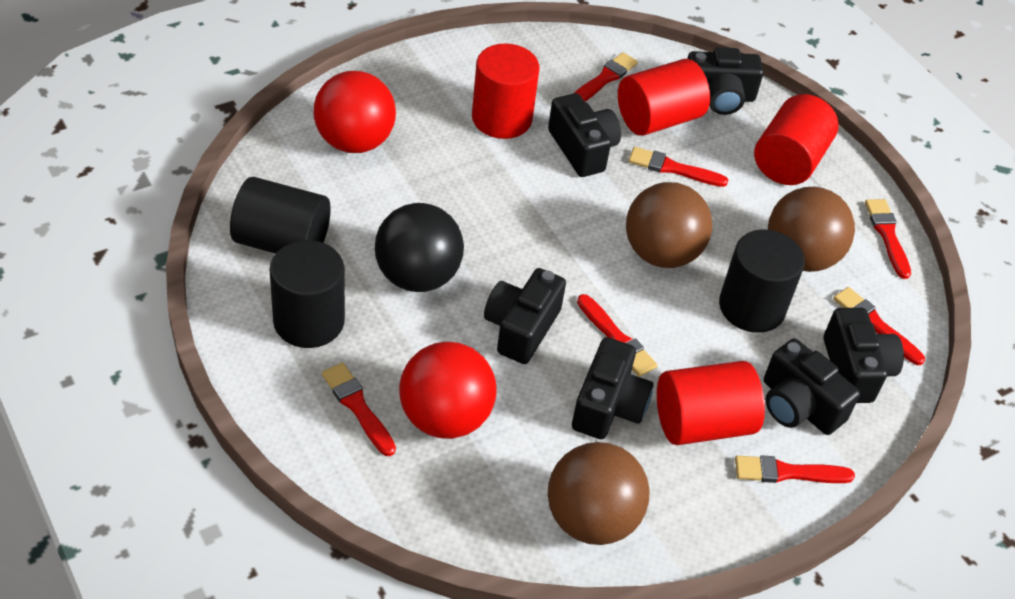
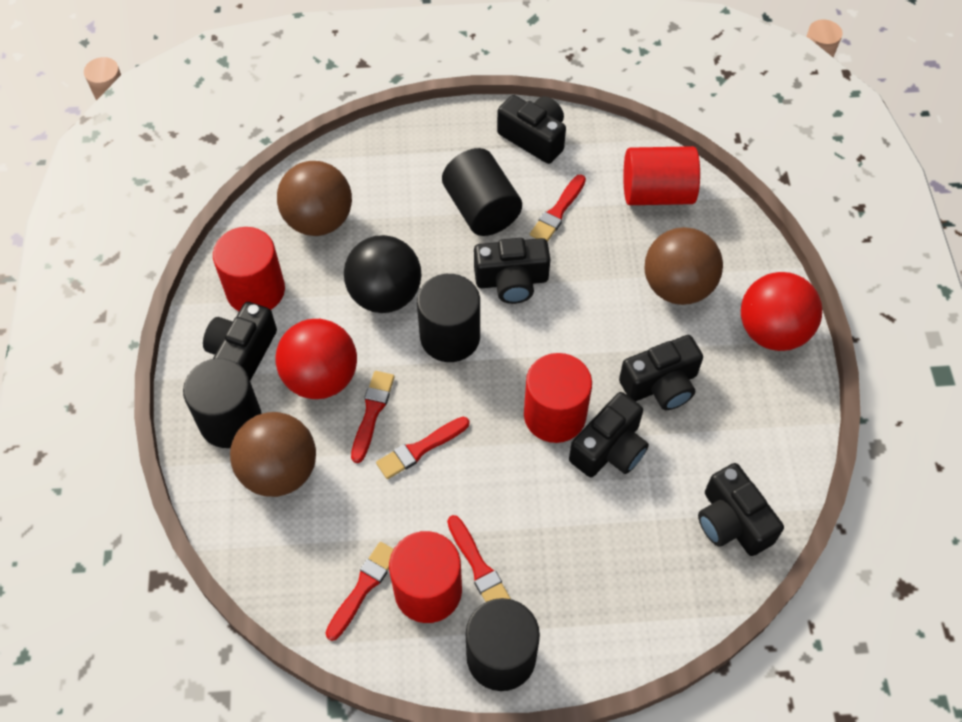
black cylinder: 3 -> 4
red brush: 7 -> 5

